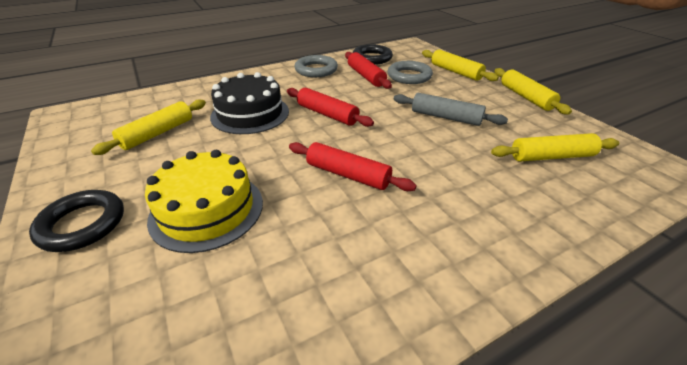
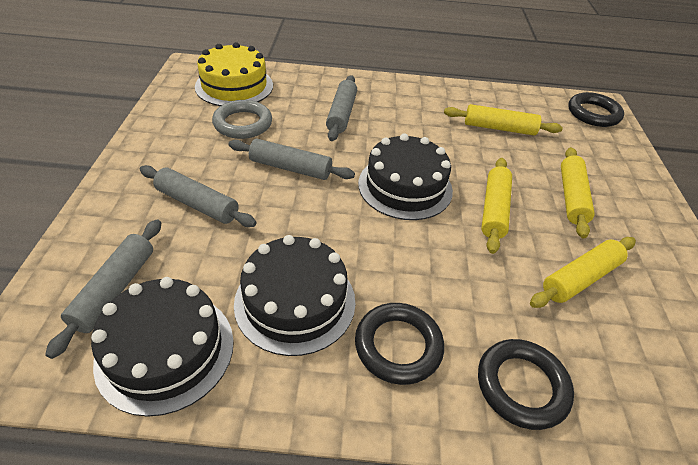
black cake: 1 -> 3
black ring: 2 -> 3
grey ring: 2 -> 1
grey rolling pin: 1 -> 4
red rolling pin: 3 -> 0

